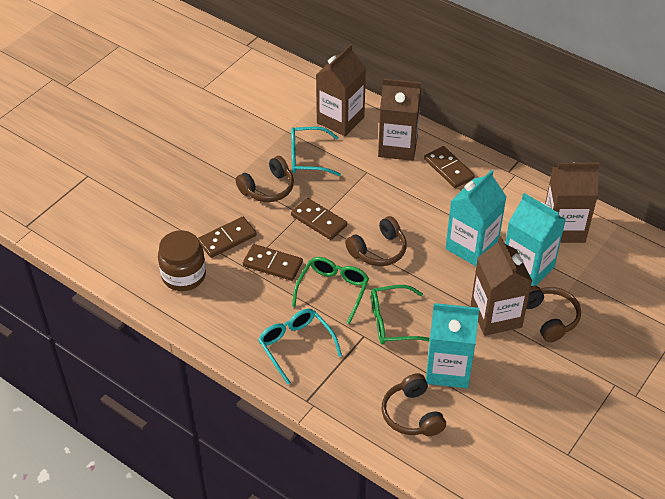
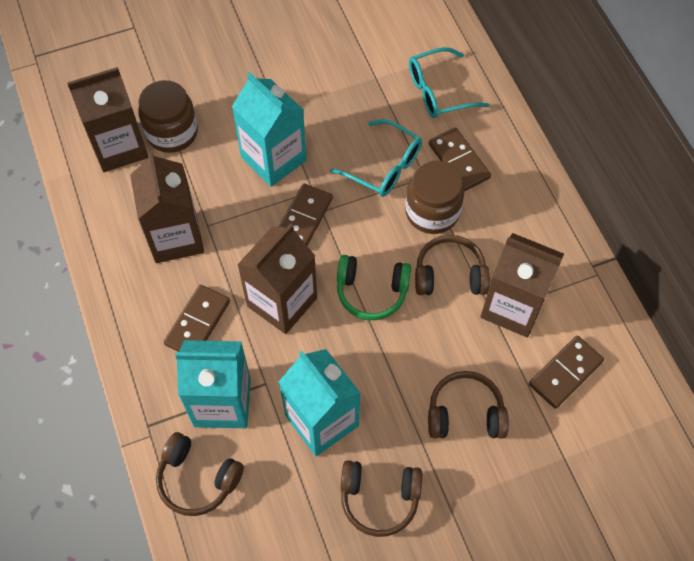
brown jar: 1 -> 2
green glasses: 2 -> 0
green headphones: 0 -> 1

